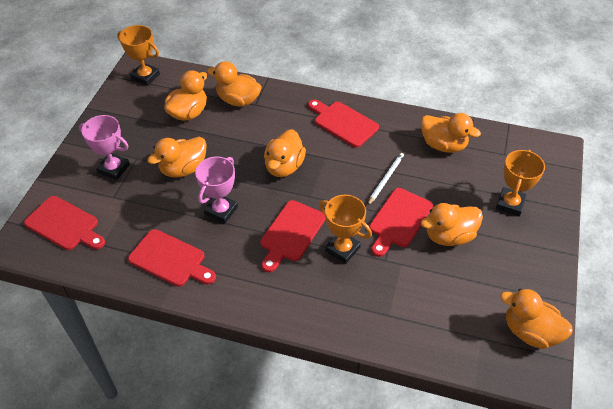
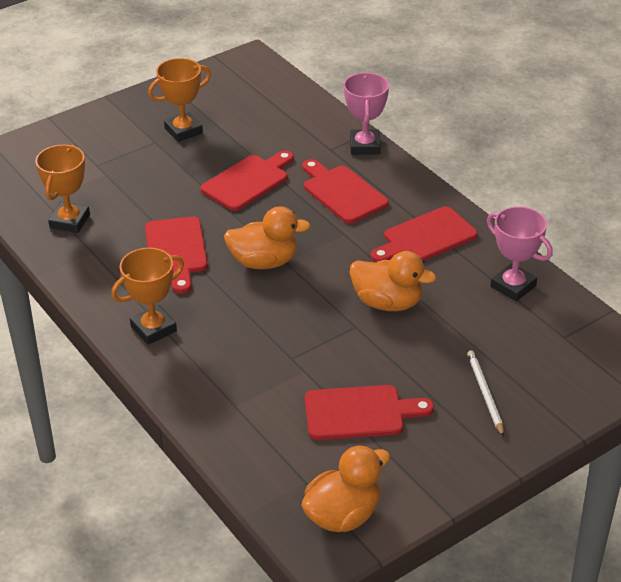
orange duck: 7 -> 3

